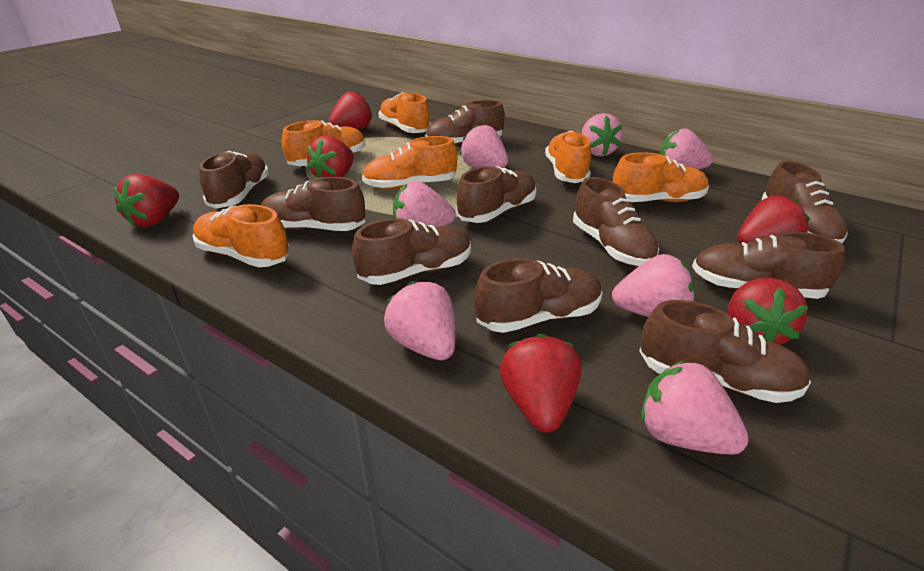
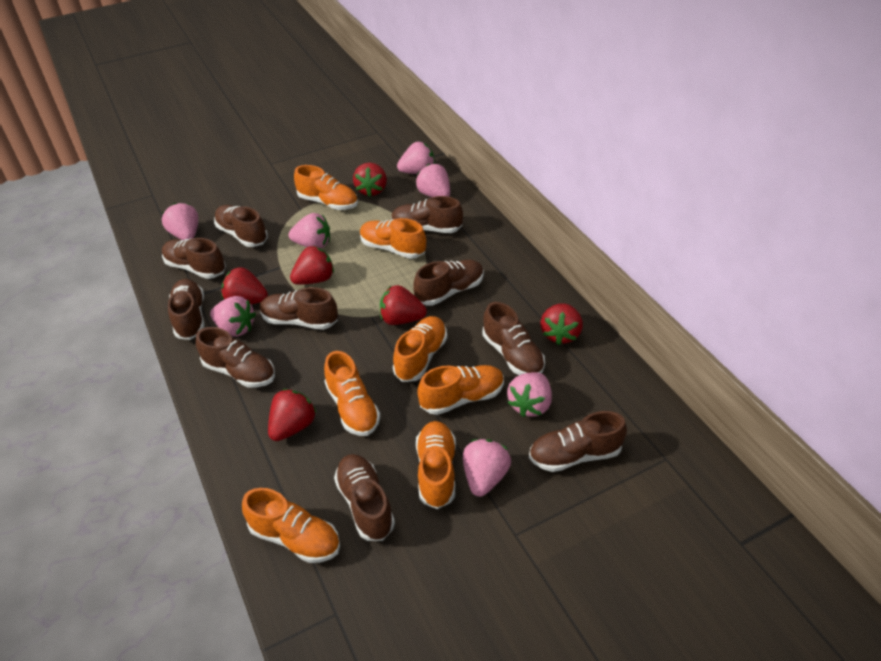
orange shoe: 6 -> 7

